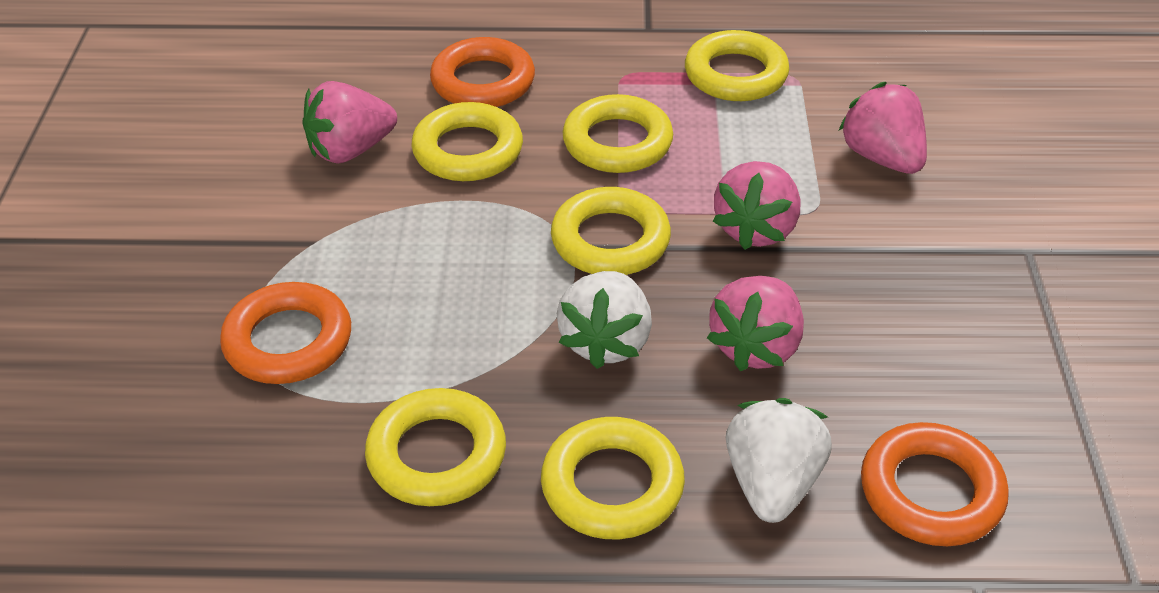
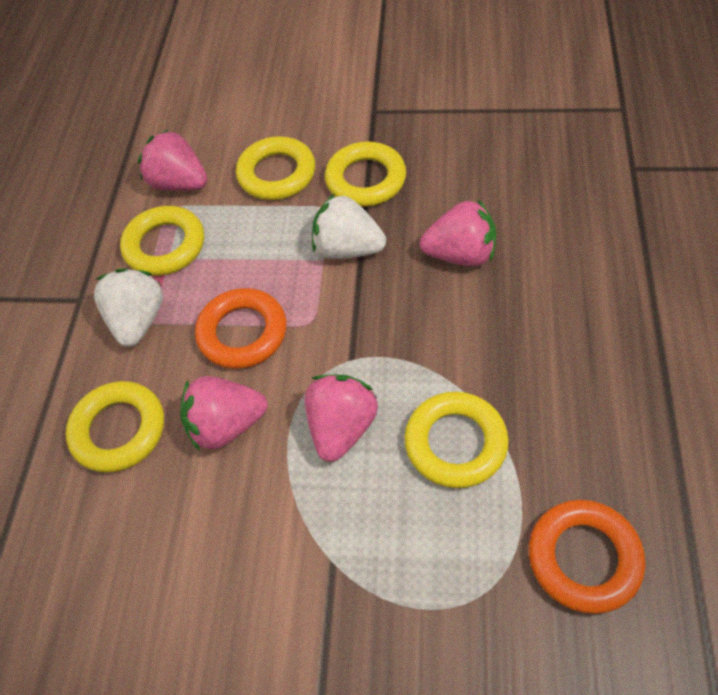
orange ring: 3 -> 2
yellow ring: 6 -> 5

